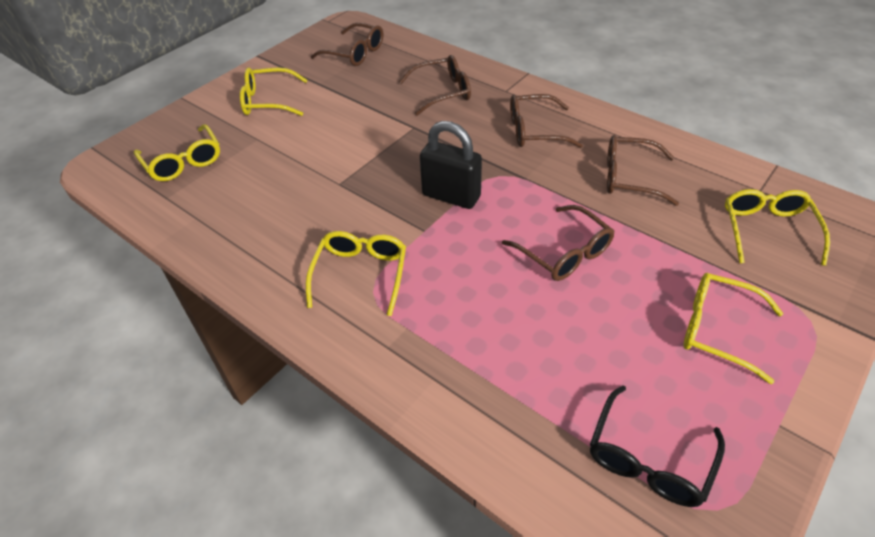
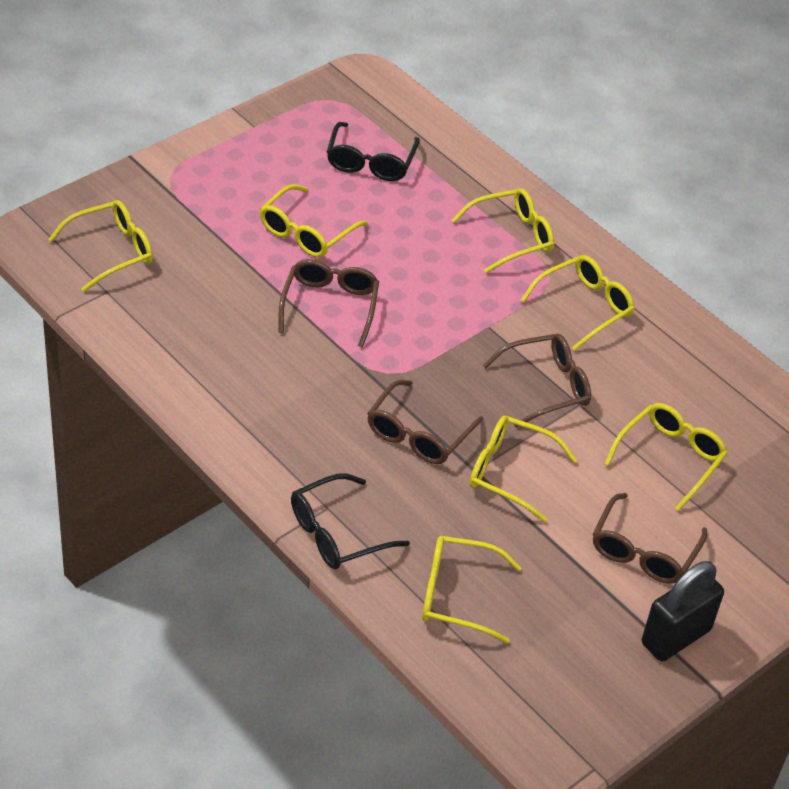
black glasses: 1 -> 2
brown glasses: 5 -> 4
yellow glasses: 5 -> 7

